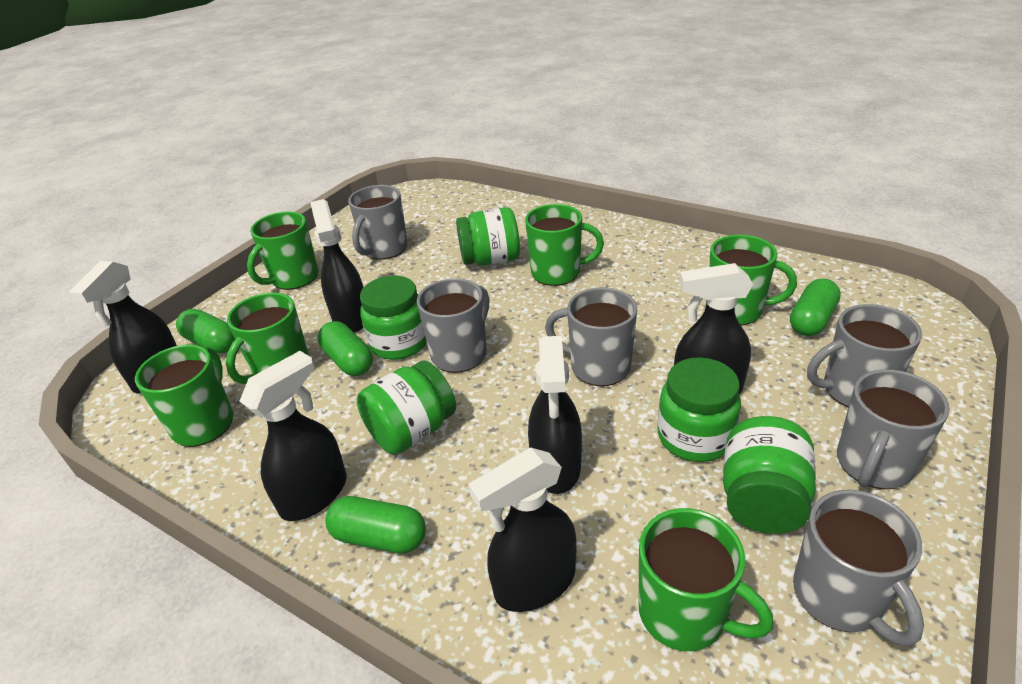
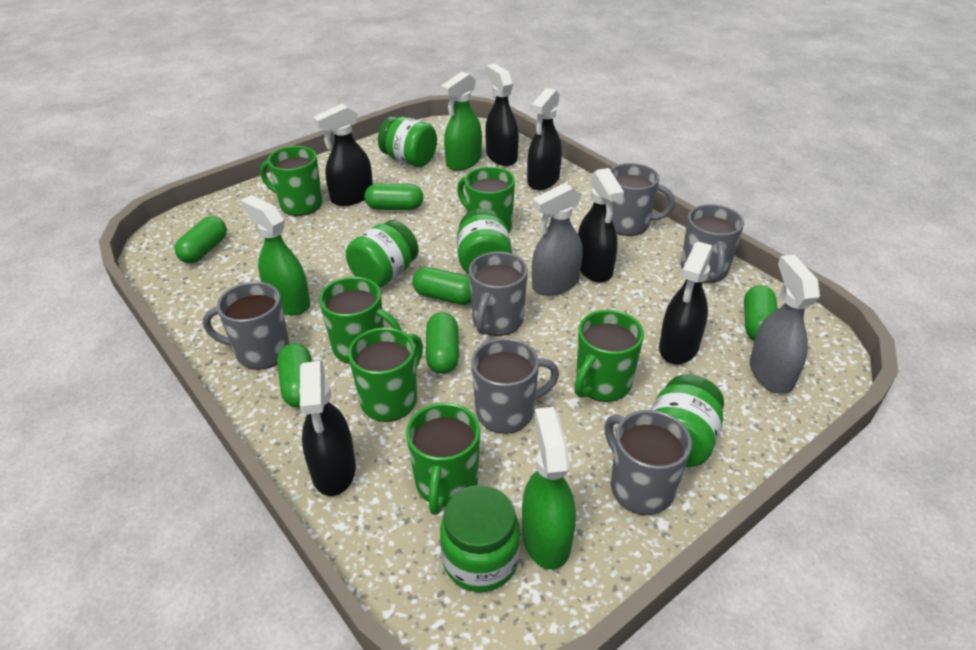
green capsule: 4 -> 6
green spray bottle: 0 -> 3
grey spray bottle: 0 -> 2

